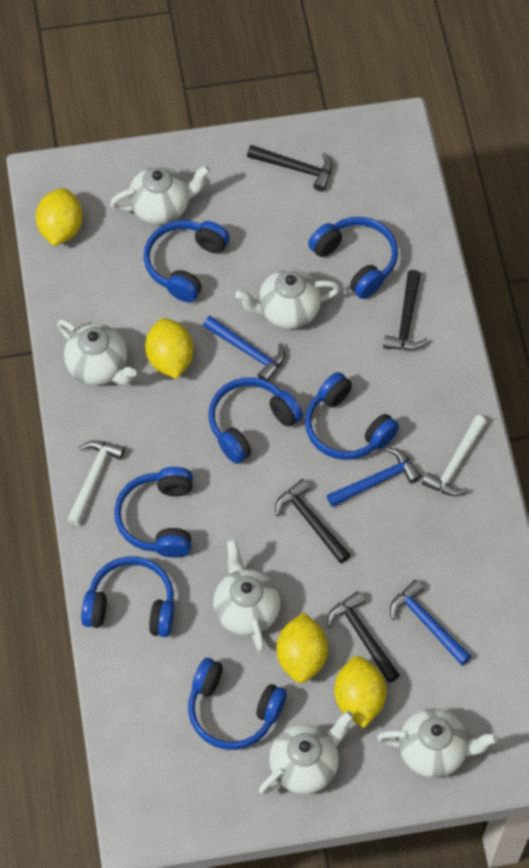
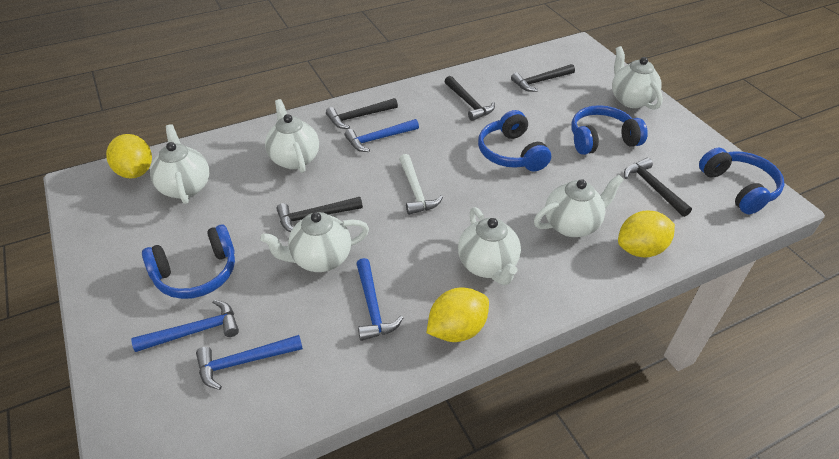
black hammer: 4 -> 5
blue hammer: 3 -> 4
blue headphones: 7 -> 4
white hammer: 2 -> 1
yellow lemon: 4 -> 3

